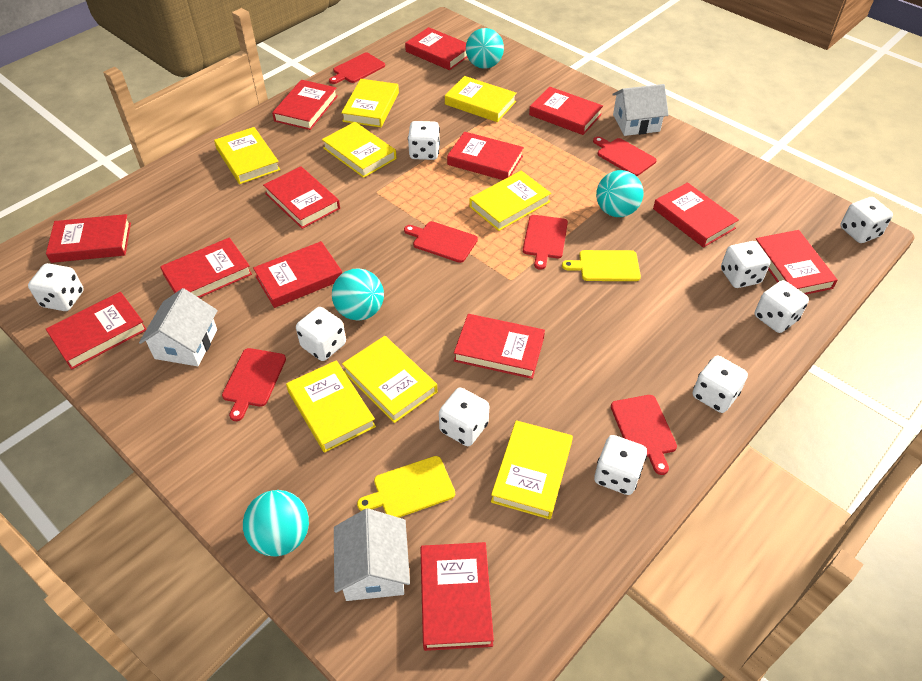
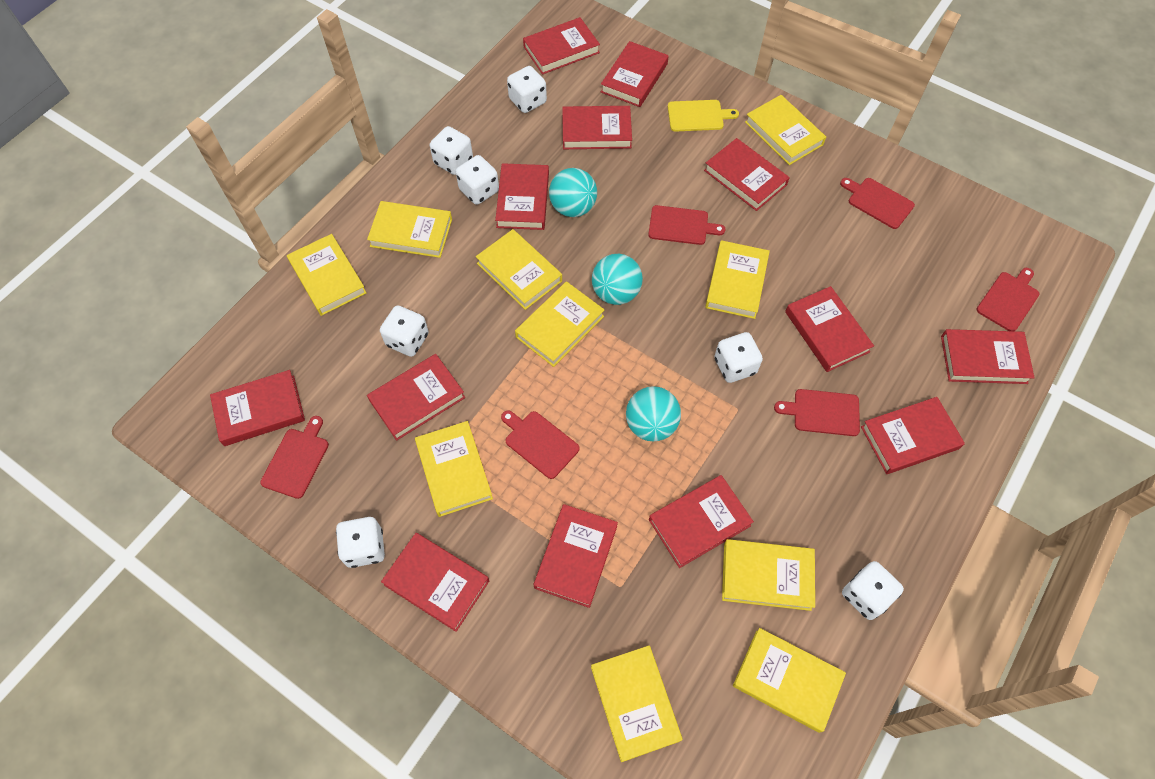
turquoise ball: 4 -> 3
white dice: 9 -> 7
white house: 3 -> 0
yellow book: 8 -> 10
yellow cutting board: 2 -> 1

